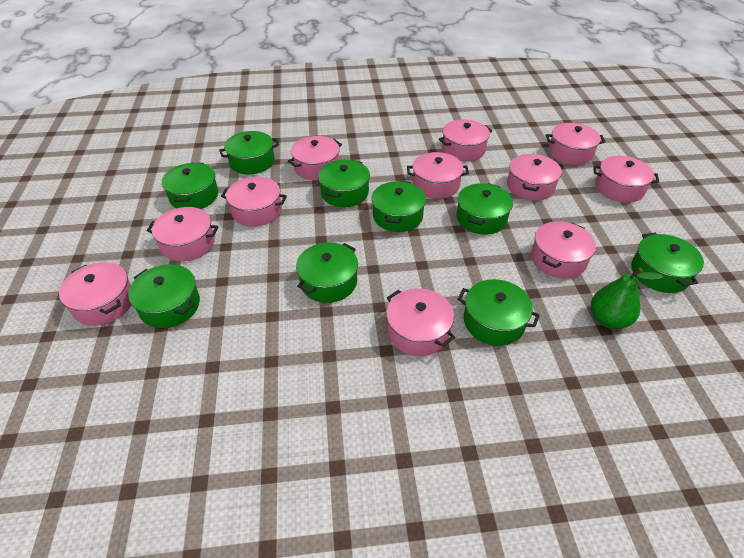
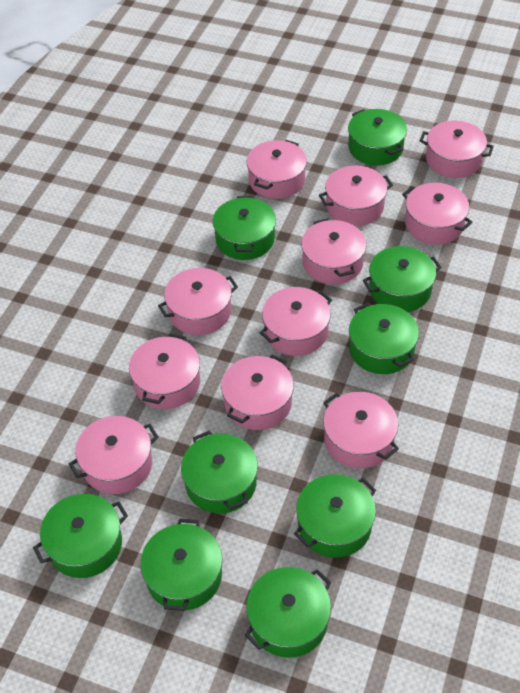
green pear: 1 -> 0

